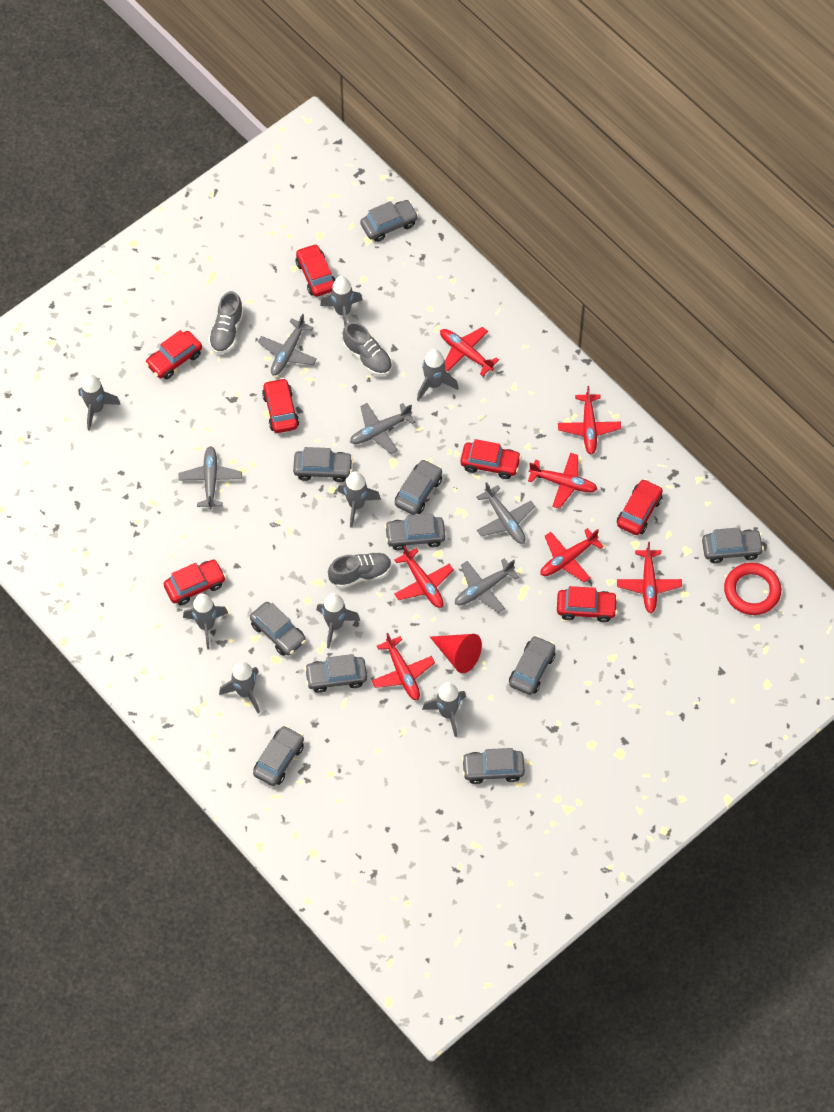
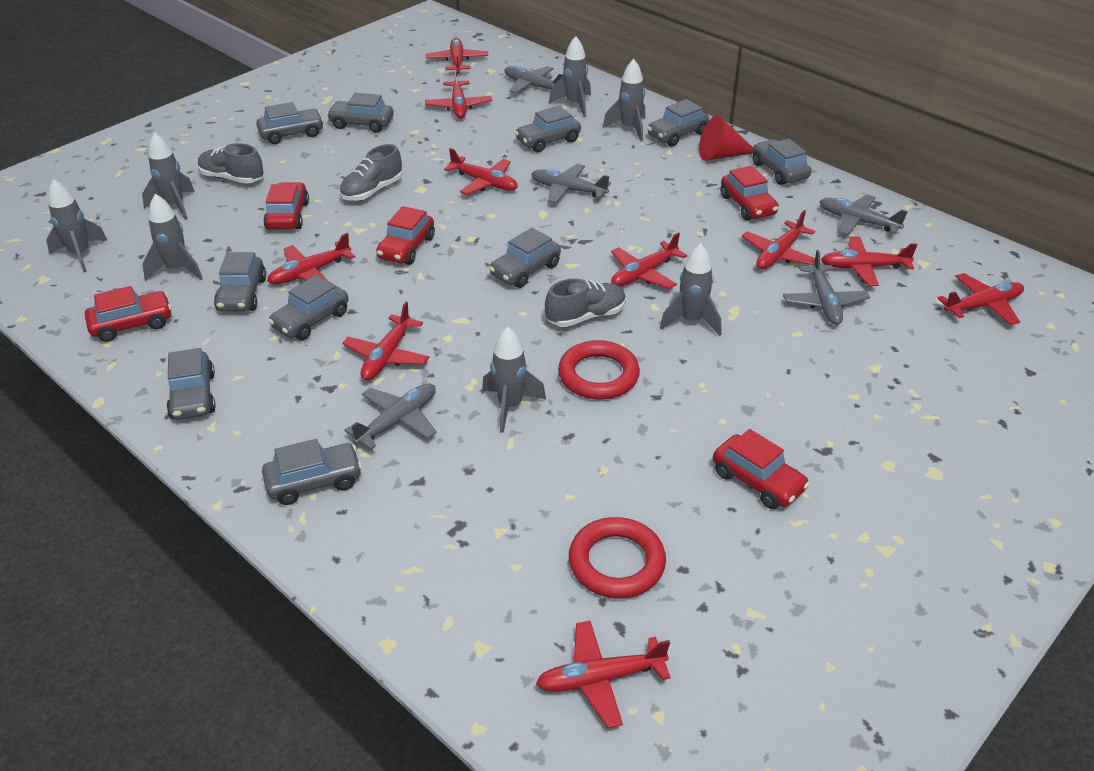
grey rocket: 8 -> 7
red car: 7 -> 5
red plane: 7 -> 10
red ring: 1 -> 2

